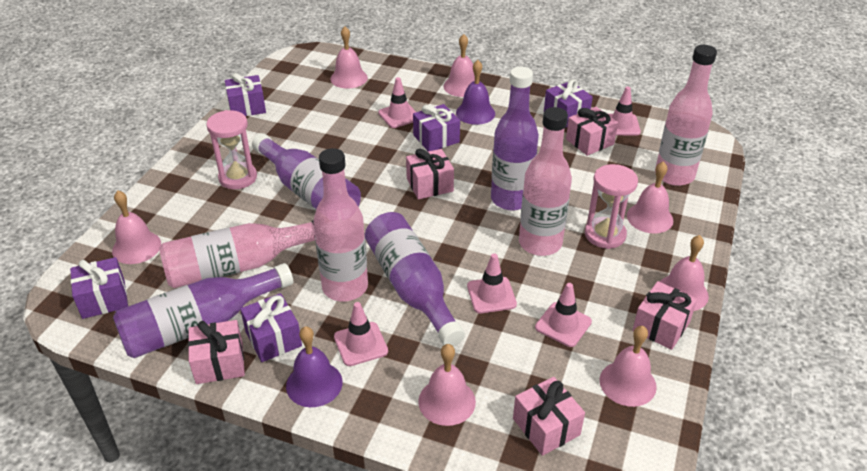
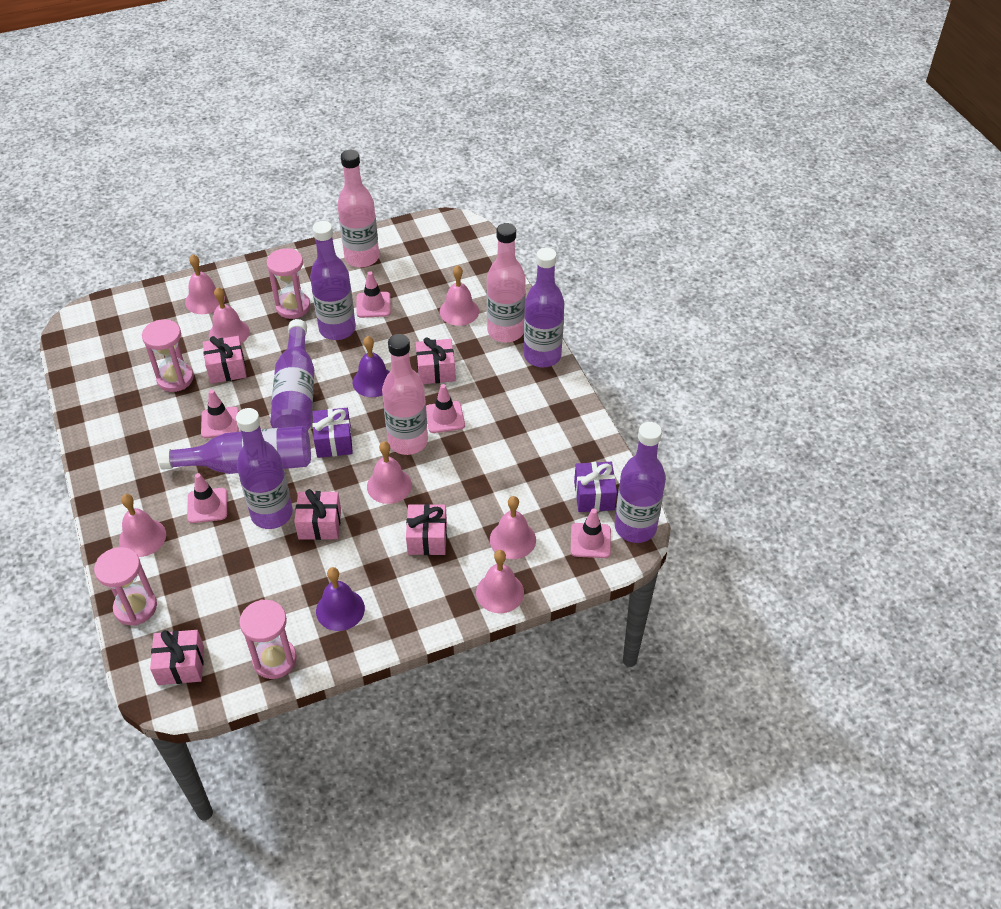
pink bottle: 4 -> 3
pink hourglass: 2 -> 4
purple bottle: 4 -> 6
purple gift: 5 -> 2

